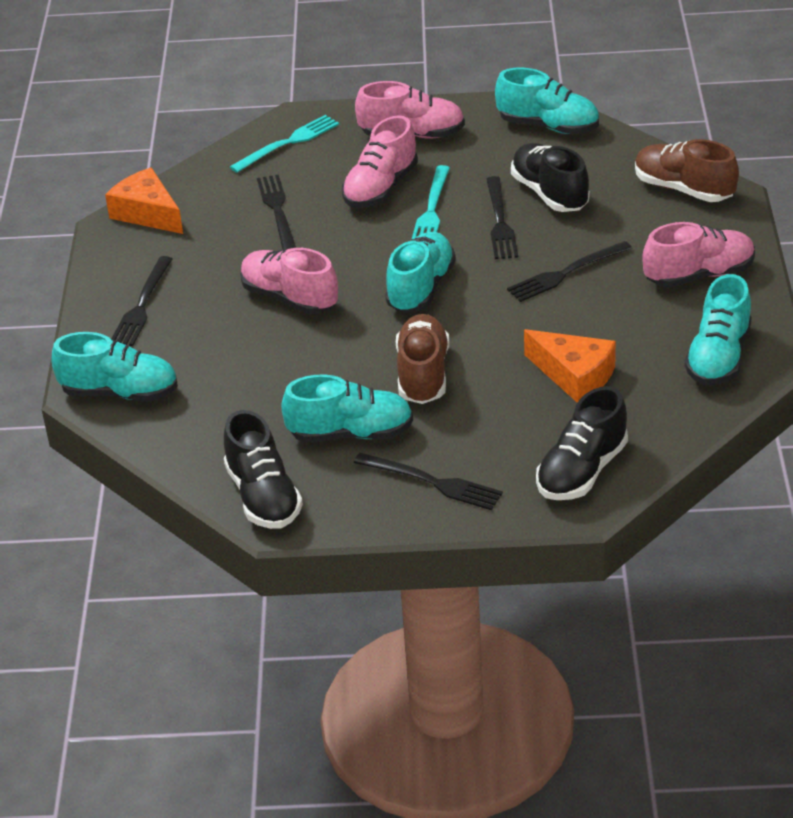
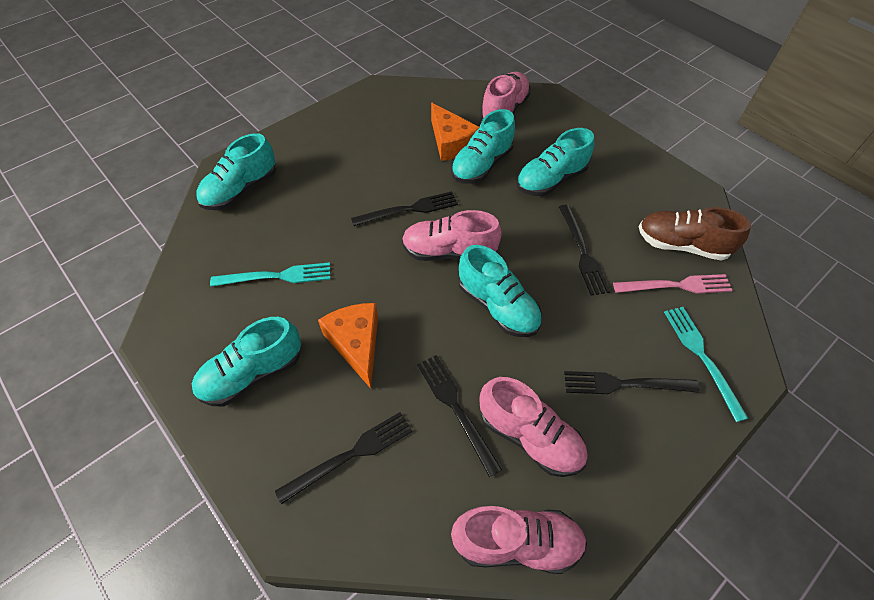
black shoe: 3 -> 0
brown shoe: 2 -> 1
pink fork: 0 -> 1

